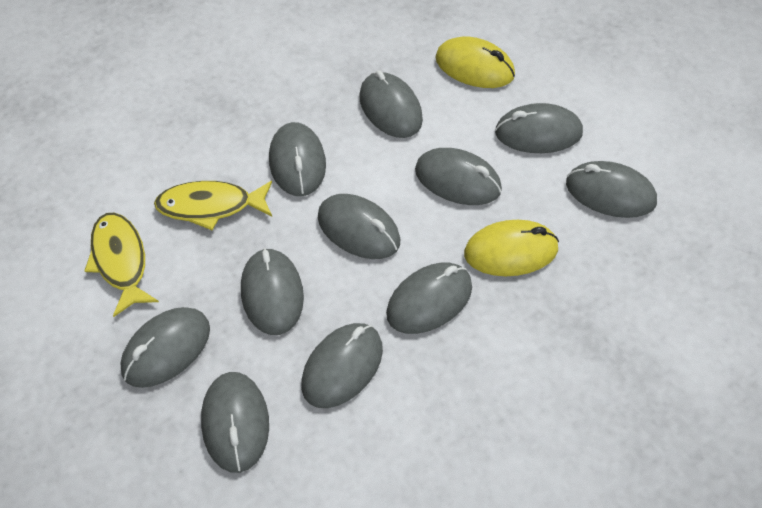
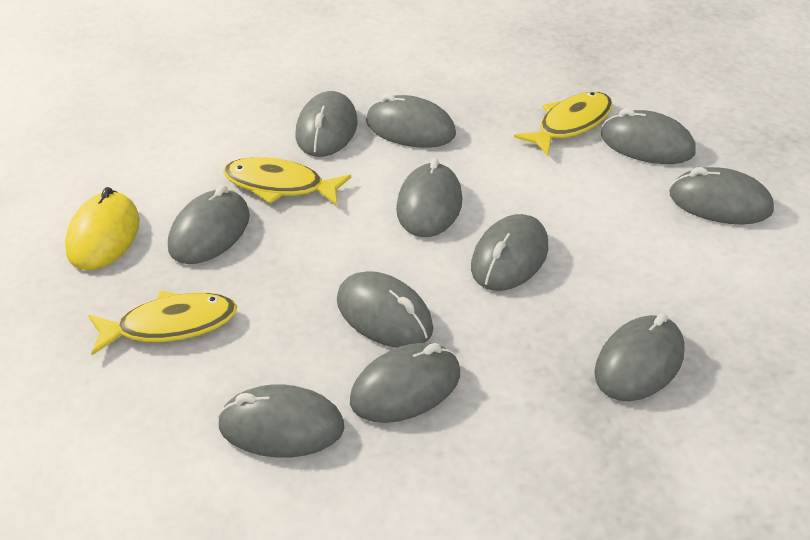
yellow fish: 2 -> 3
yellow mouse: 2 -> 1

